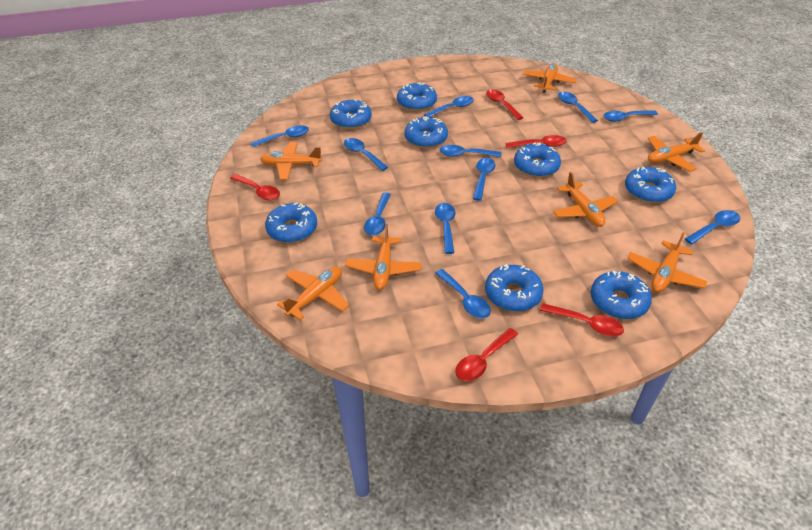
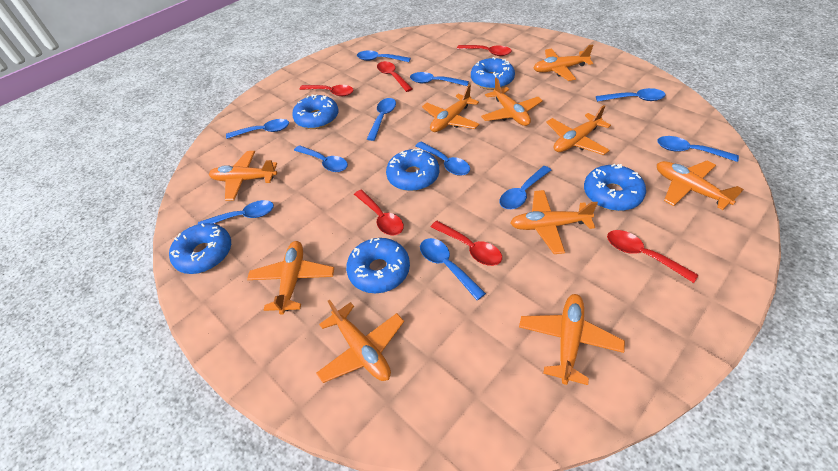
blue donut: 8 -> 6
orange plane: 7 -> 10
red spoon: 5 -> 6

